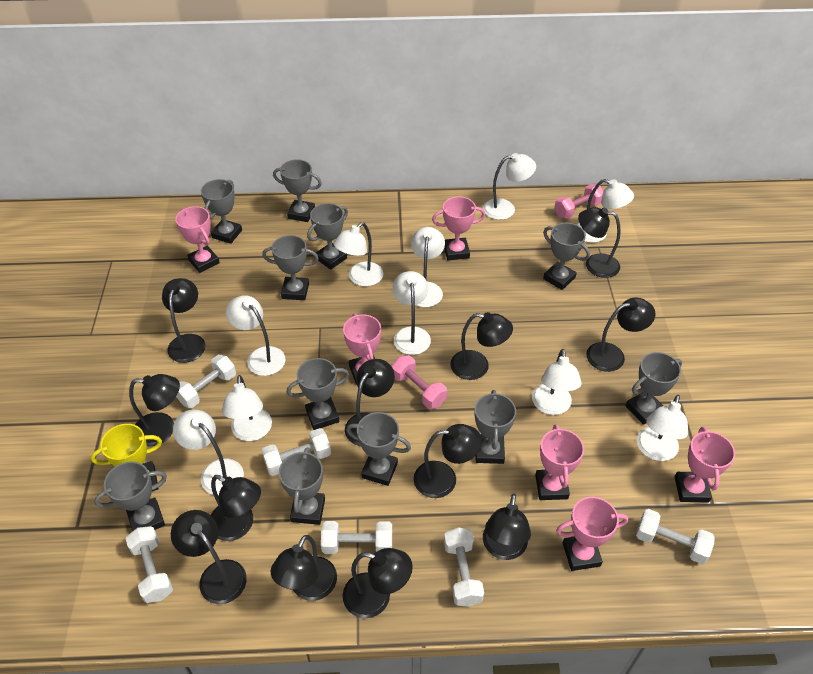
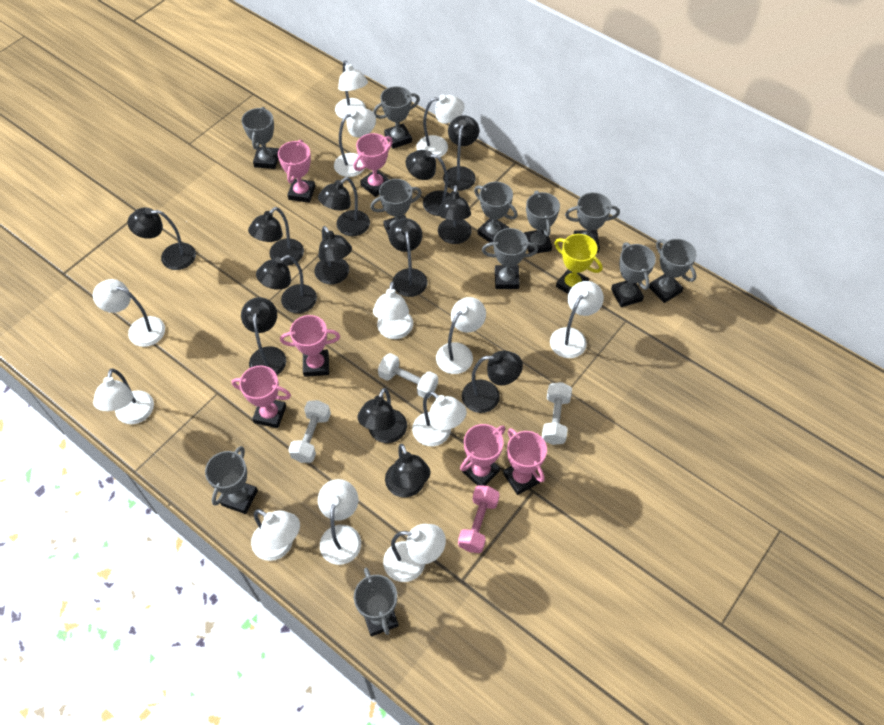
black lamp: 12 -> 13
pink dumbbell: 2 -> 1
white dumbbell: 6 -> 3
white lamp: 10 -> 12

